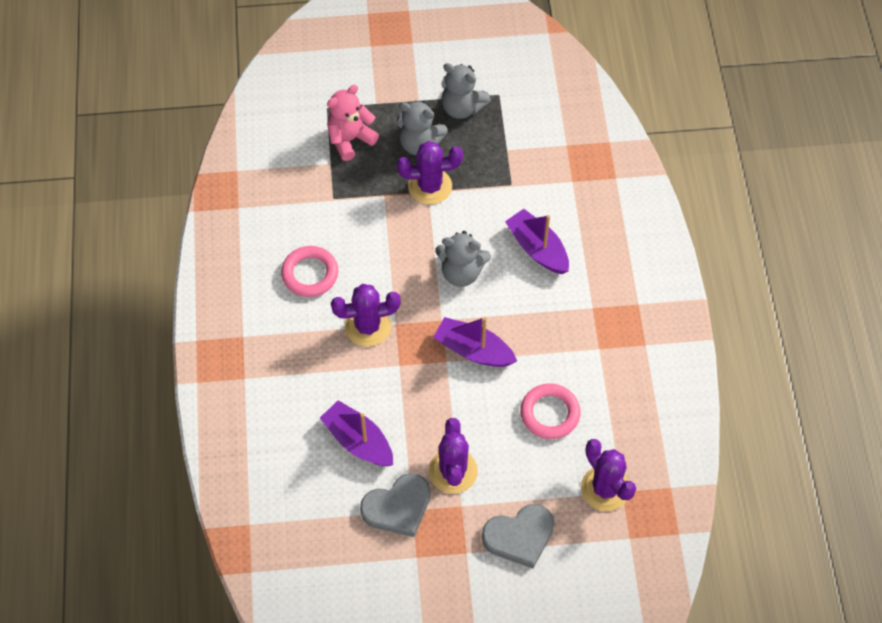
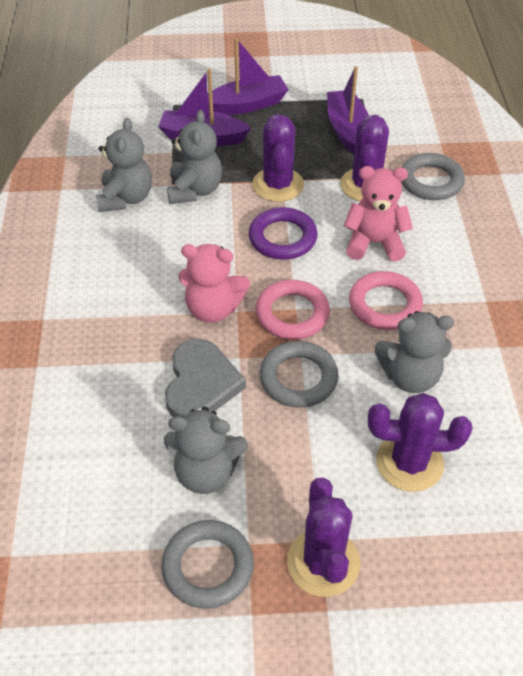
grey heart: 2 -> 1
grey ring: 0 -> 3
grey teddy bear: 3 -> 4
pink teddy bear: 1 -> 2
purple ring: 0 -> 1

